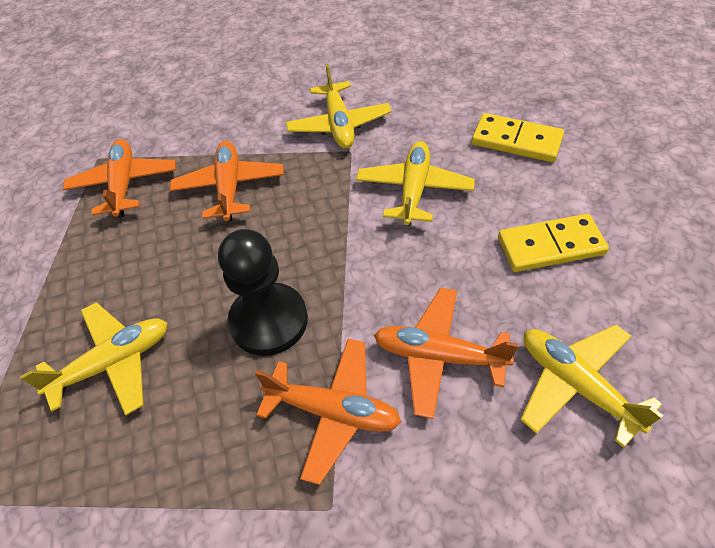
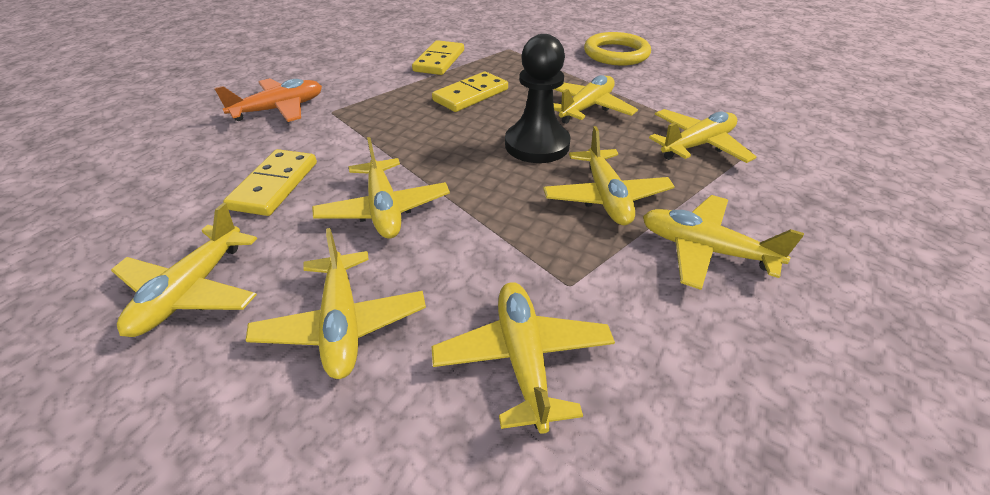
orange plane: 4 -> 1
yellow domino: 2 -> 3
yellow plane: 4 -> 8
yellow ring: 0 -> 1

